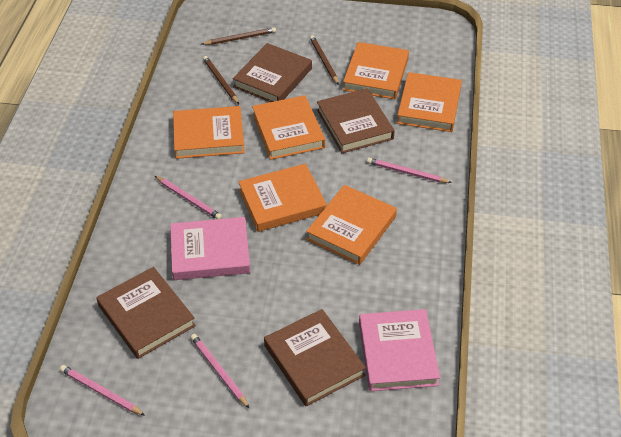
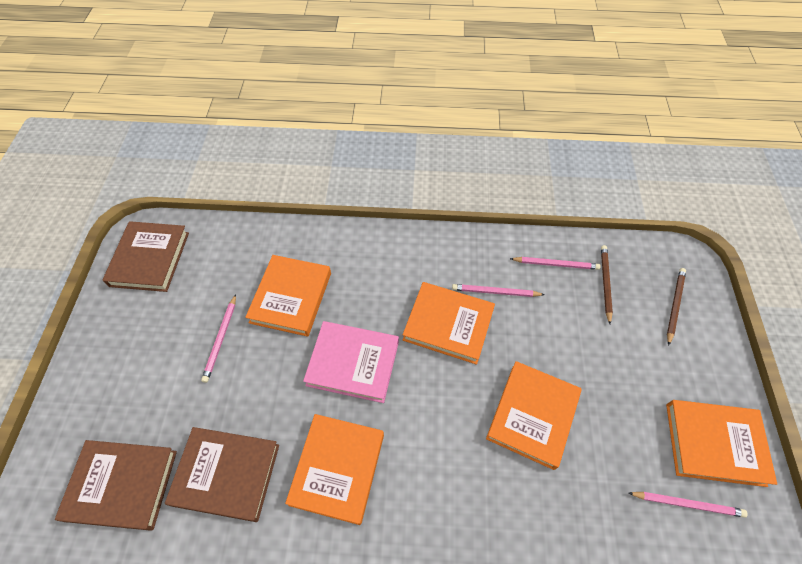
brown book: 4 -> 3
brown pencil: 3 -> 2
orange book: 6 -> 5
pink book: 2 -> 1

